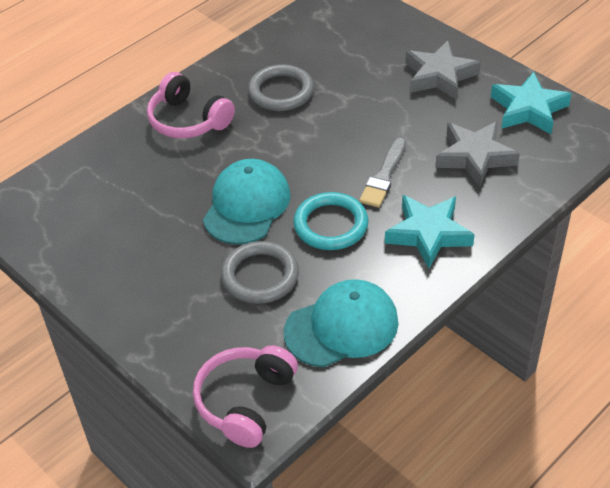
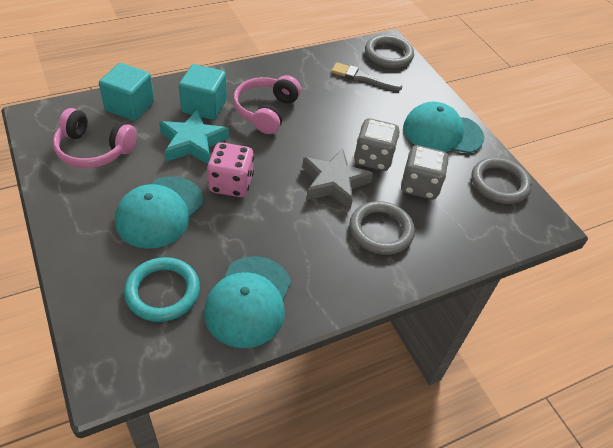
grey dice: 0 -> 2
grey ring: 2 -> 3
grey star: 2 -> 1
pink dice: 0 -> 1
turquoise cap: 2 -> 3
turquoise cube: 0 -> 2
turquoise star: 2 -> 1

